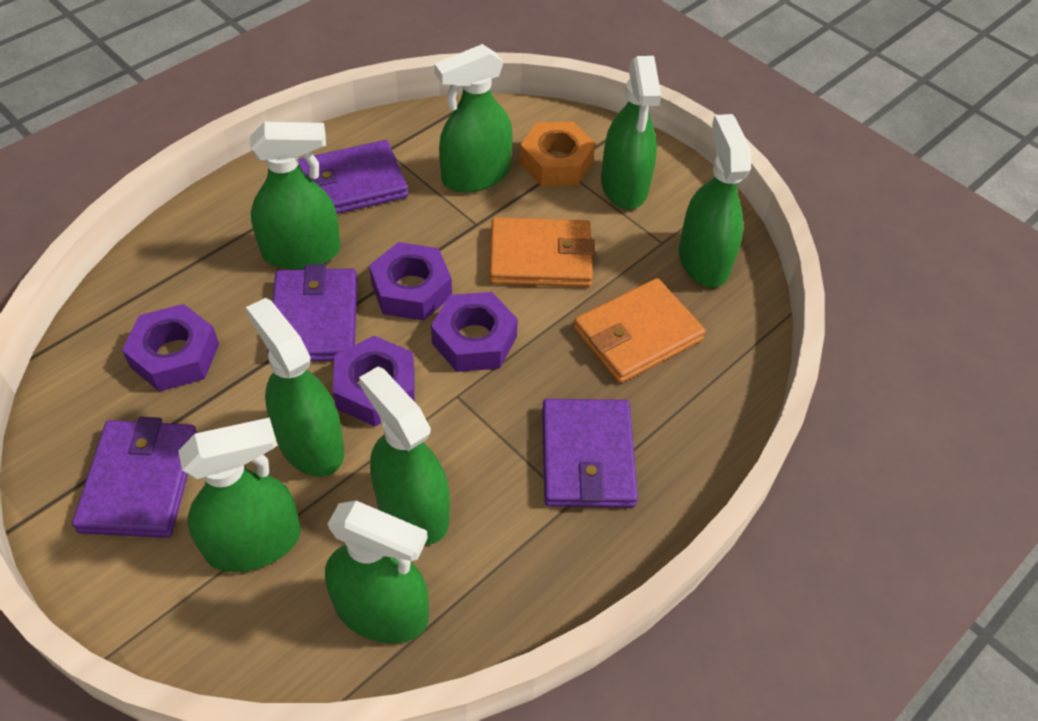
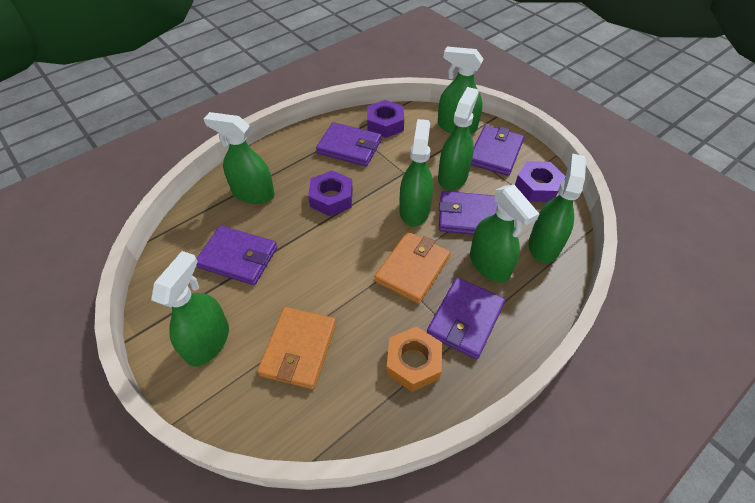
green spray bottle: 8 -> 7
purple nut: 4 -> 3
purple wallet: 4 -> 5

